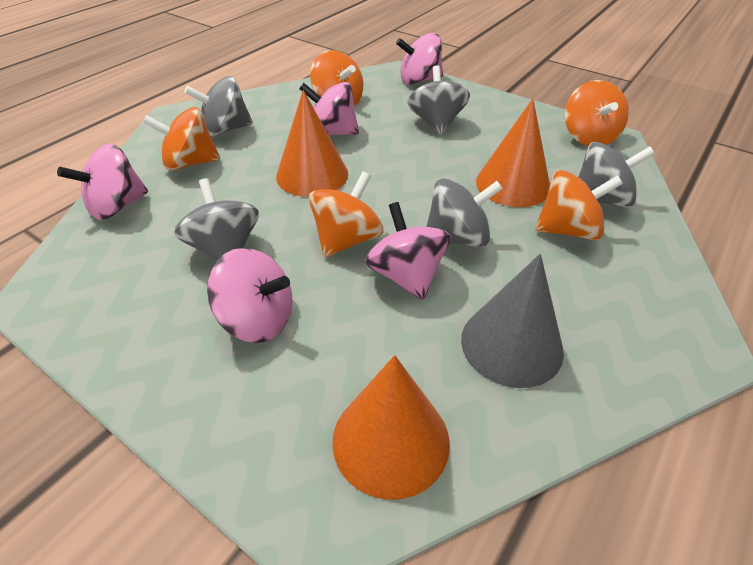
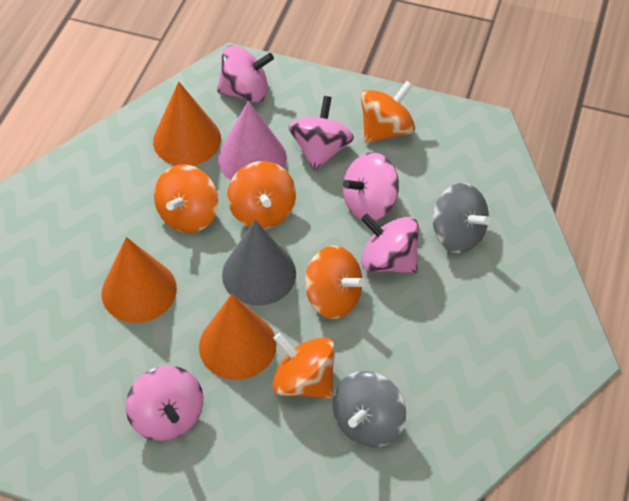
grey spinning top: 5 -> 2
pink cone: 0 -> 1

